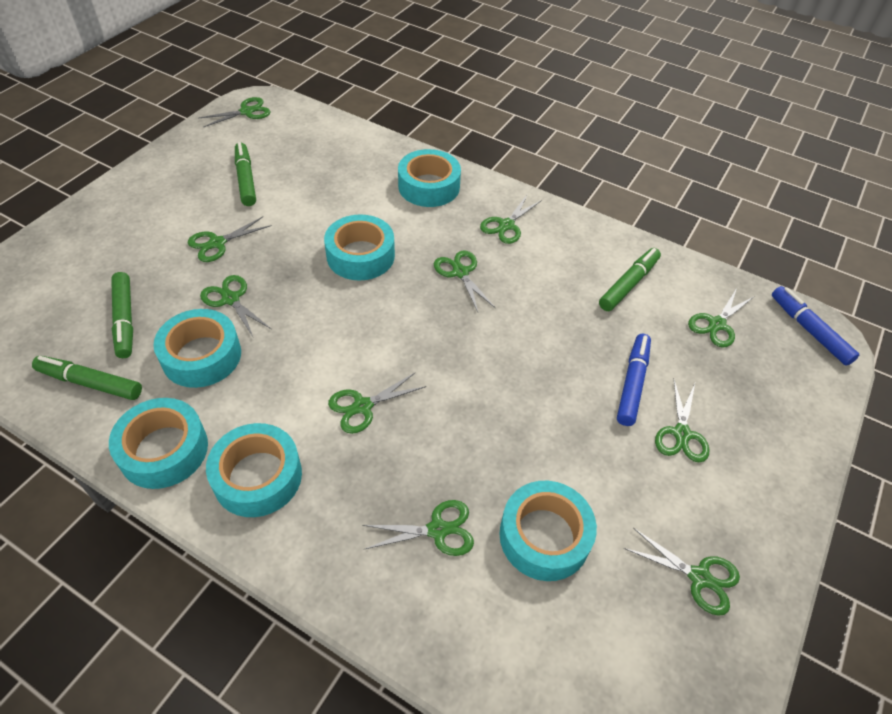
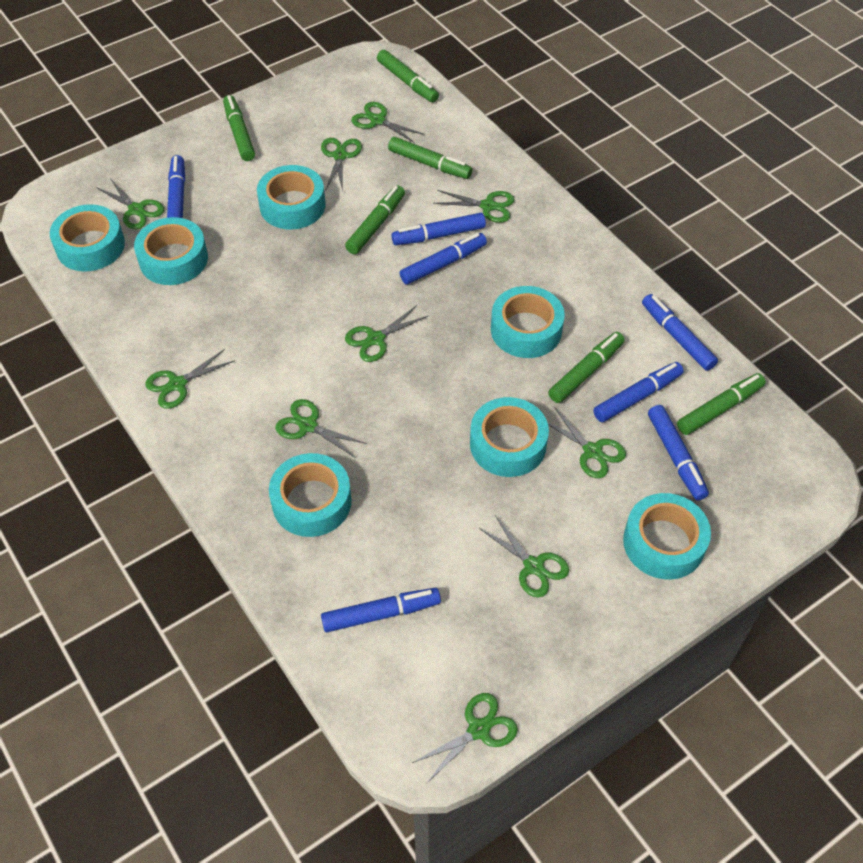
blue marker: 2 -> 7
green marker: 4 -> 6
turquoise tape: 6 -> 7

